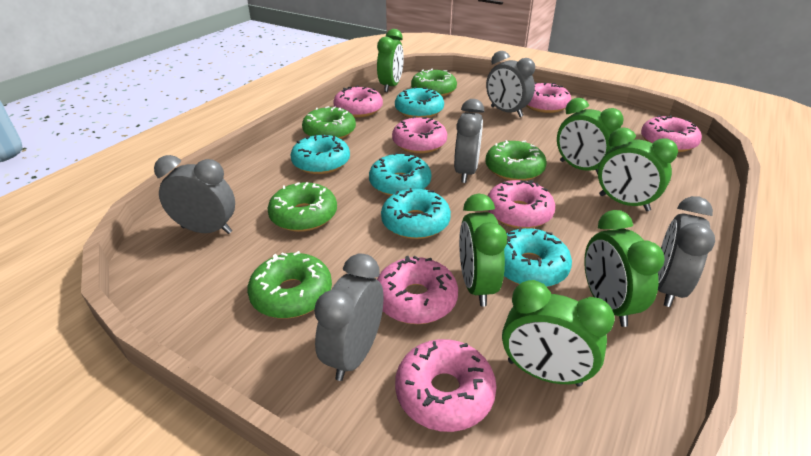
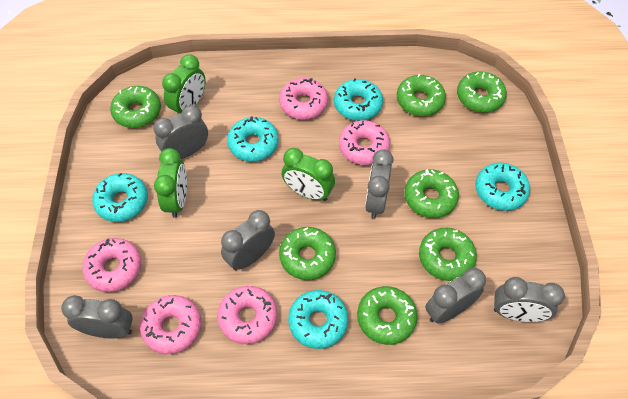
green clock: 6 -> 3
green donut: 5 -> 7
grey clock: 5 -> 6
pink donut: 7 -> 5

